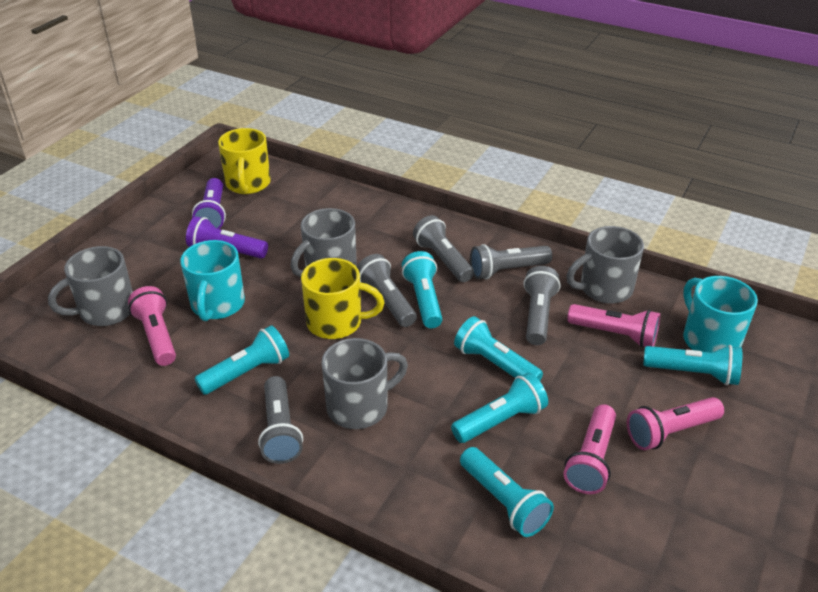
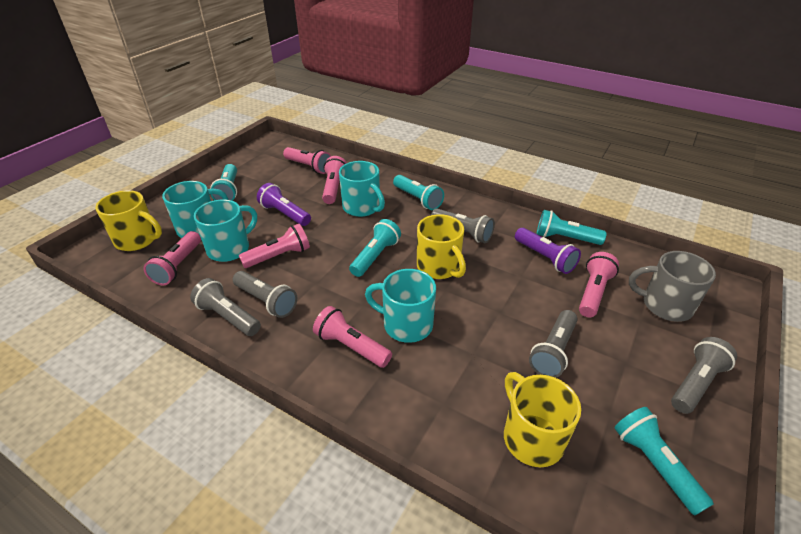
grey mug: 4 -> 1
pink flashlight: 4 -> 6
turquoise flashlight: 6 -> 5
turquoise mug: 2 -> 4
yellow mug: 2 -> 3

